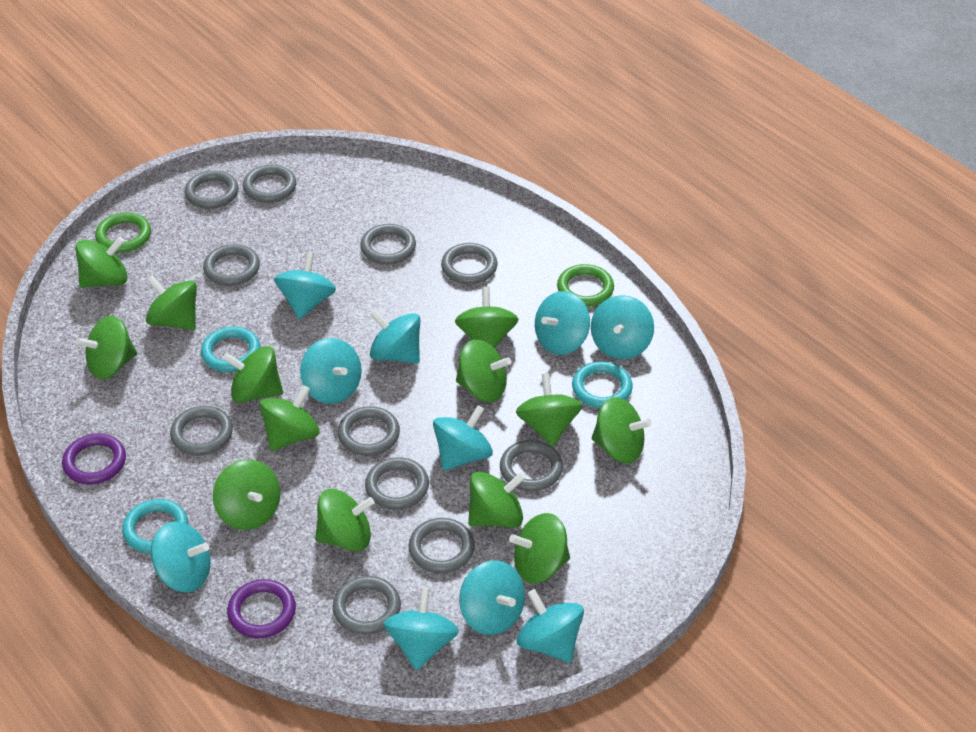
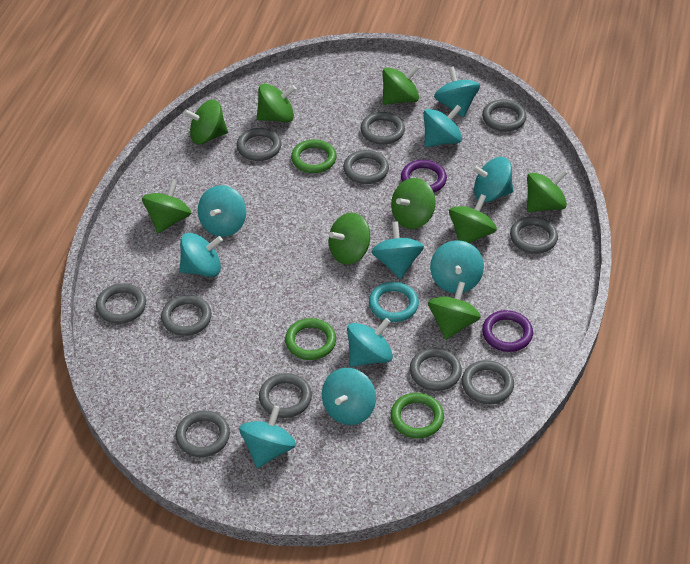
green ring: 2 -> 3
green spinning top: 13 -> 9
turquoise ring: 3 -> 1

